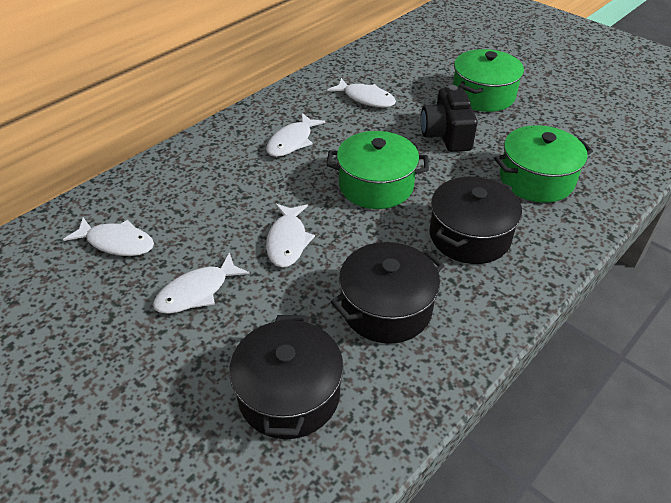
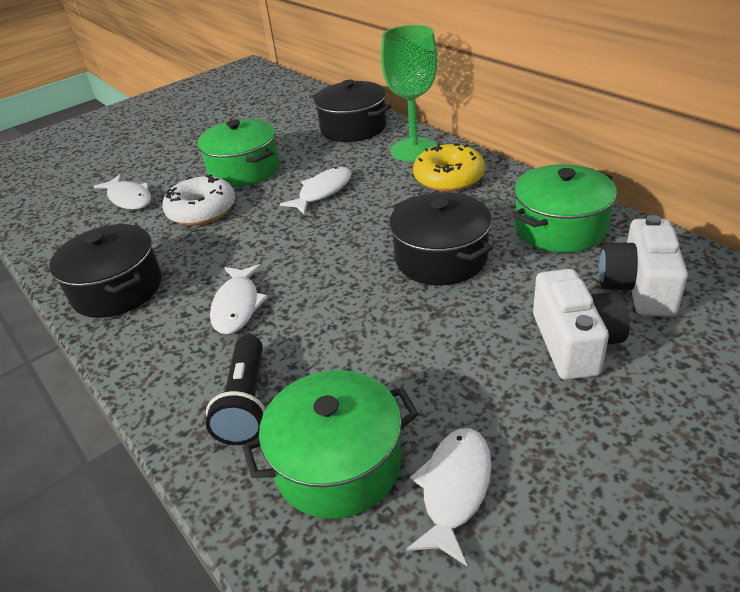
black camera: 1 -> 0
black flashlight: 0 -> 1
green goblet: 0 -> 1
white camera: 0 -> 2
white donut: 0 -> 1
white fish: 5 -> 4
yellow donut: 0 -> 1

